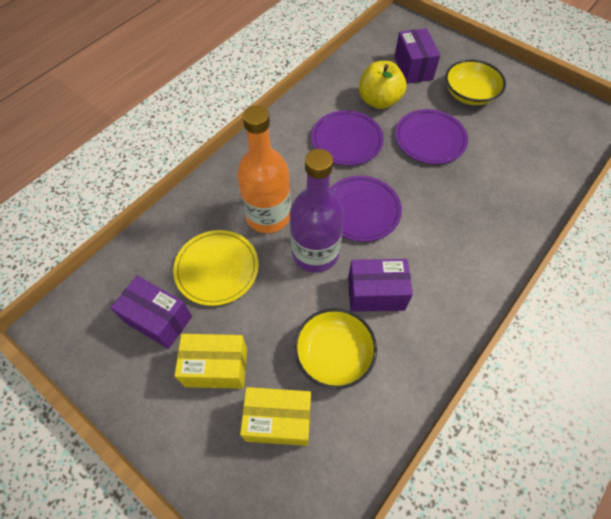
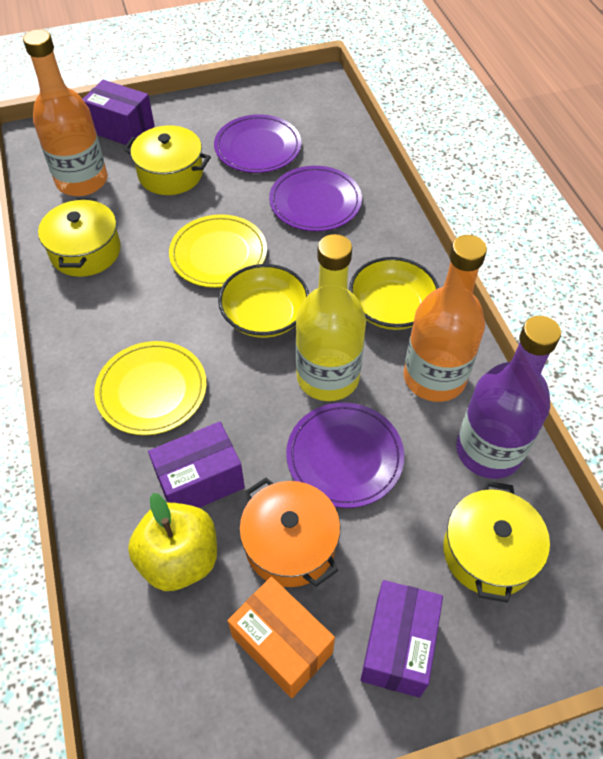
orange bottle: 1 -> 2
orange box: 0 -> 1
orange pot: 0 -> 1
yellow bottle: 0 -> 1
yellow box: 2 -> 0
yellow plate: 1 -> 2
yellow pot: 0 -> 3

